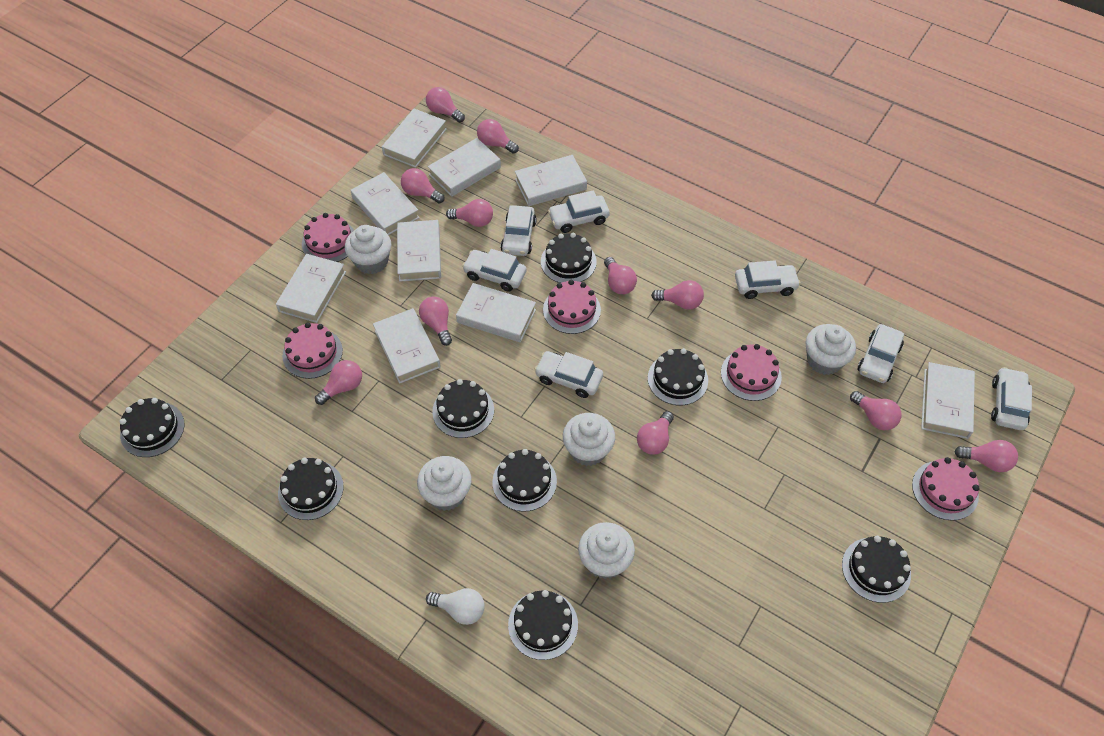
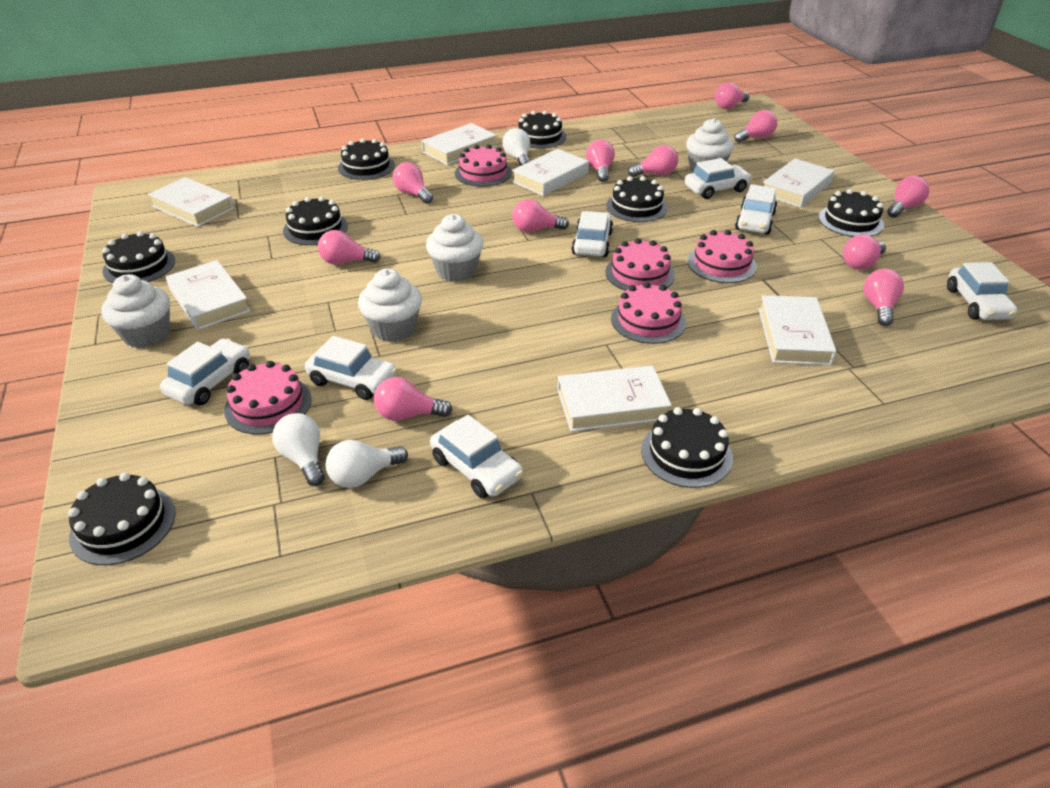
white book: 9 -> 7
white cupcake: 5 -> 4
white light bulb: 1 -> 3

